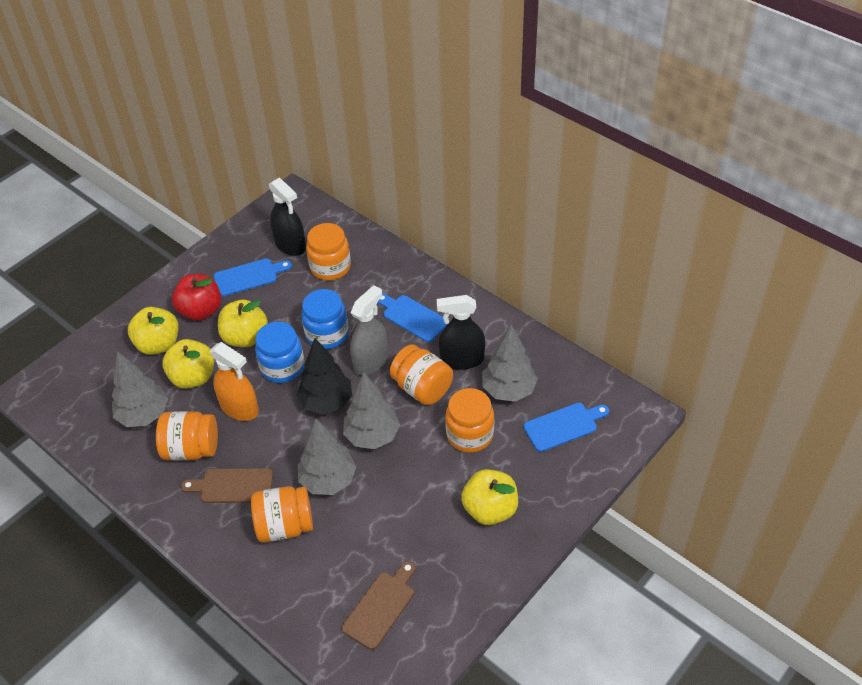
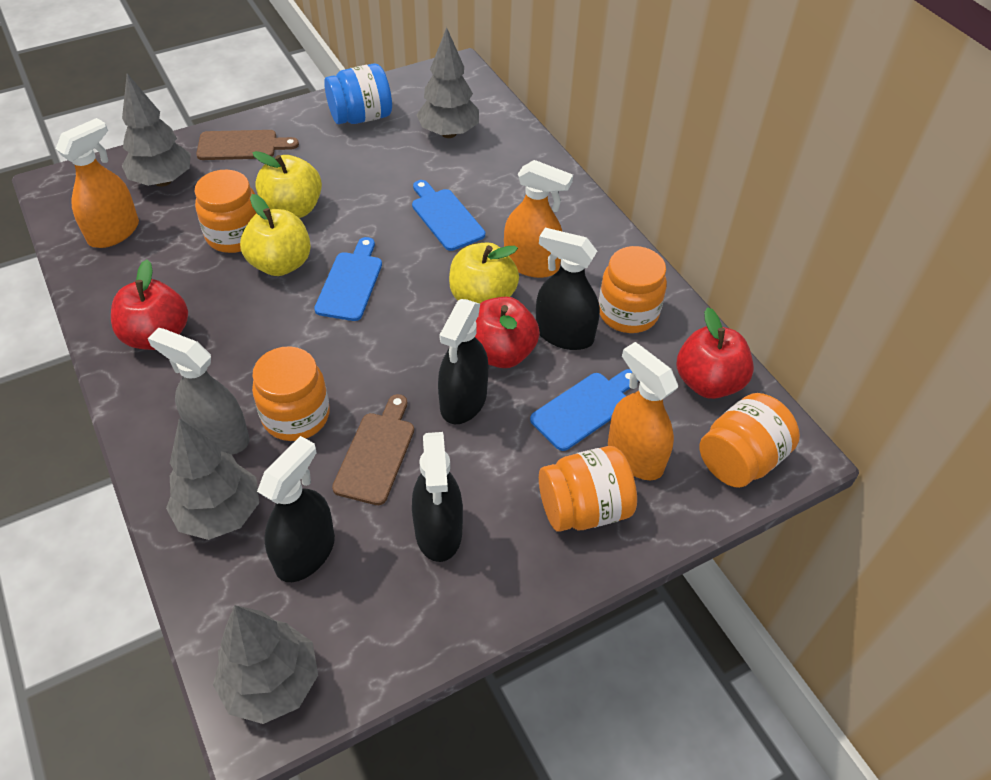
black spray bottle: 2 -> 4
black tree: 1 -> 0
blue jar: 2 -> 1
orange spray bottle: 1 -> 3
red apple: 1 -> 3
yellow apple: 4 -> 3

